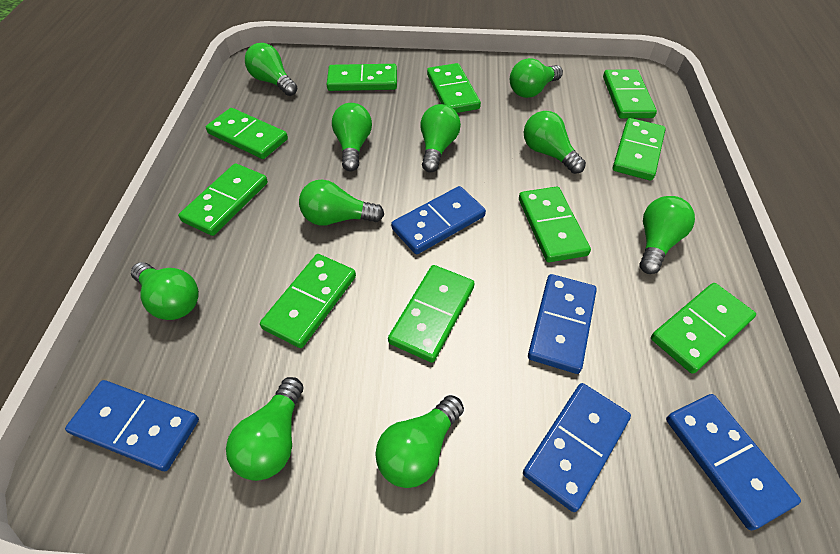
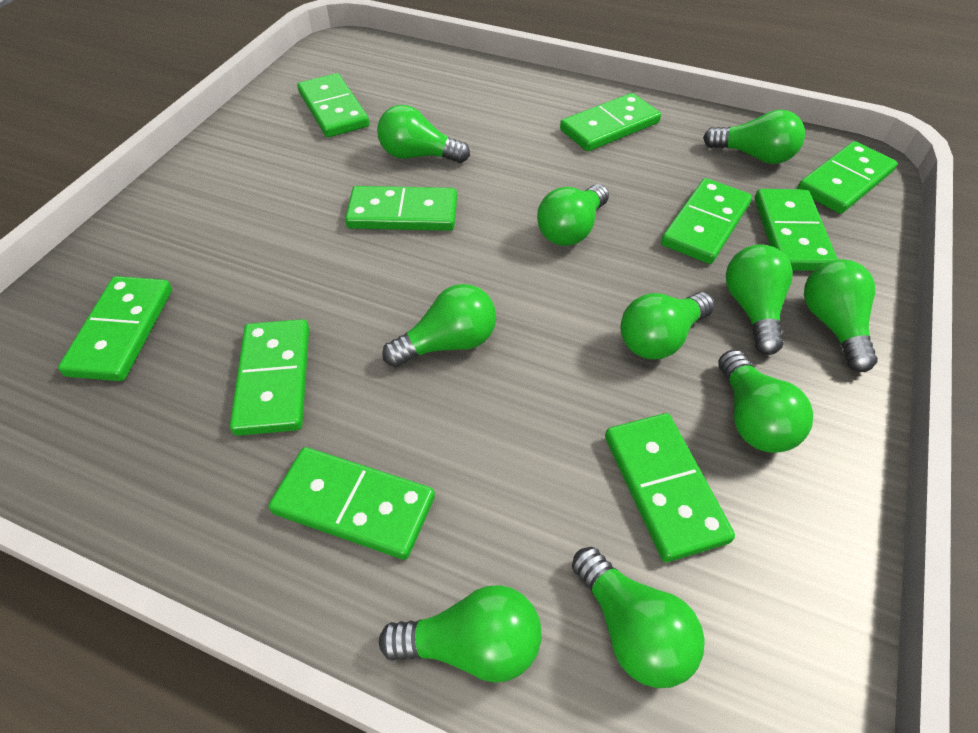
blue domino: 5 -> 0

